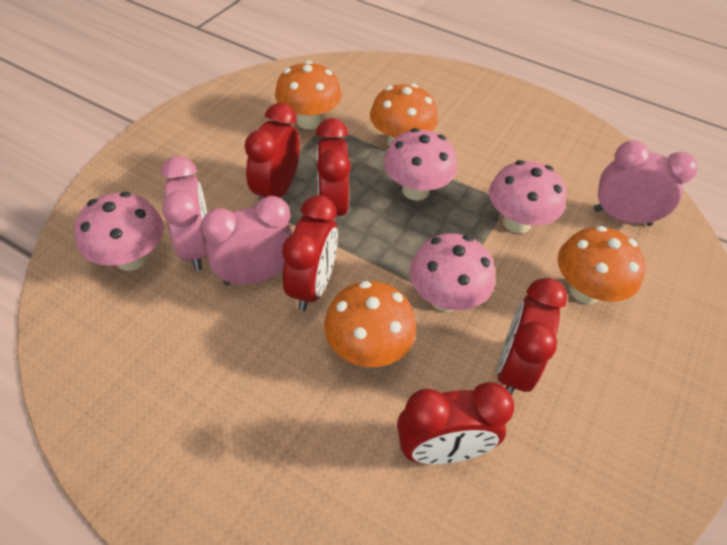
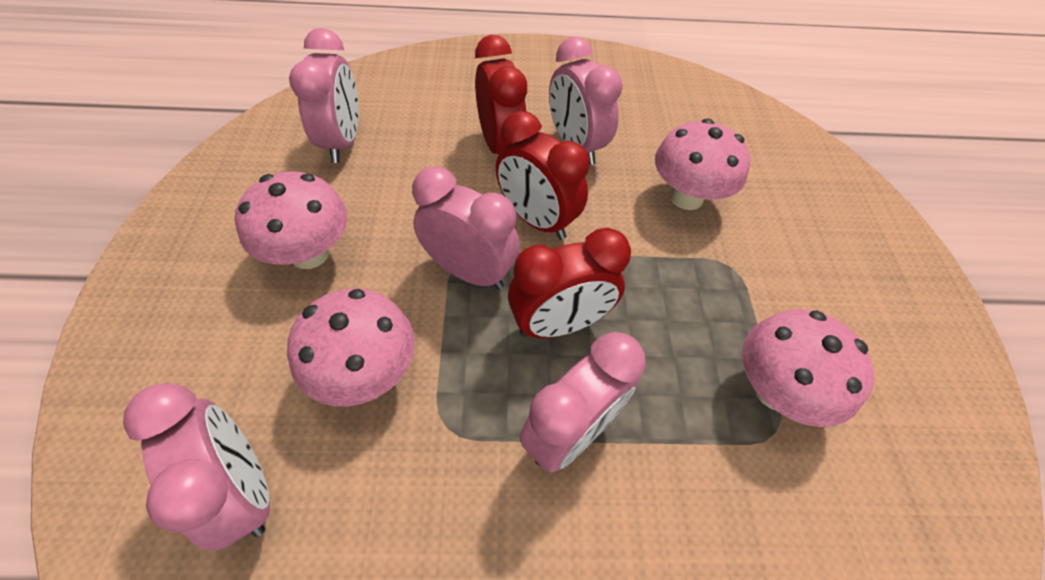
orange mushroom: 4 -> 0
pink clock: 3 -> 5
red clock: 5 -> 3

